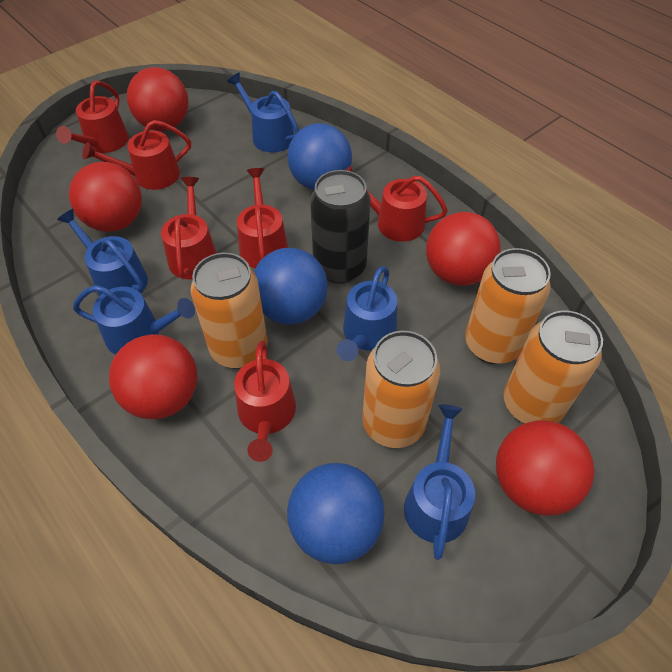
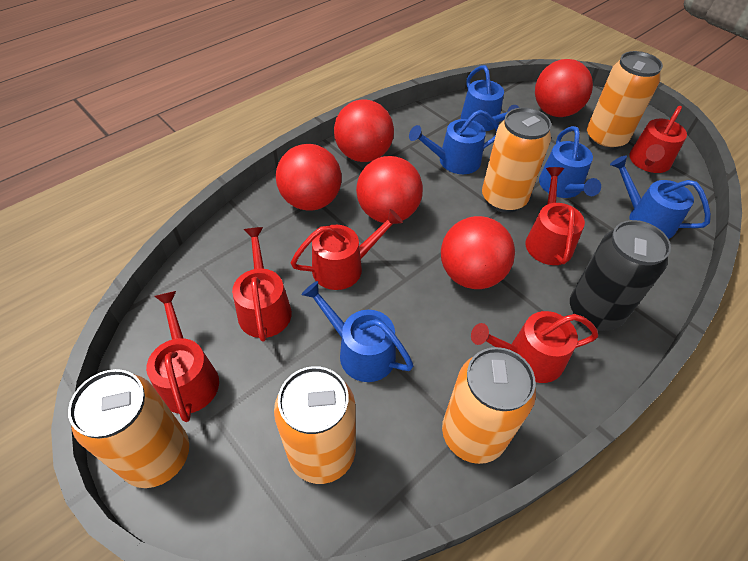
blue ball: 3 -> 0
orange can: 4 -> 5

